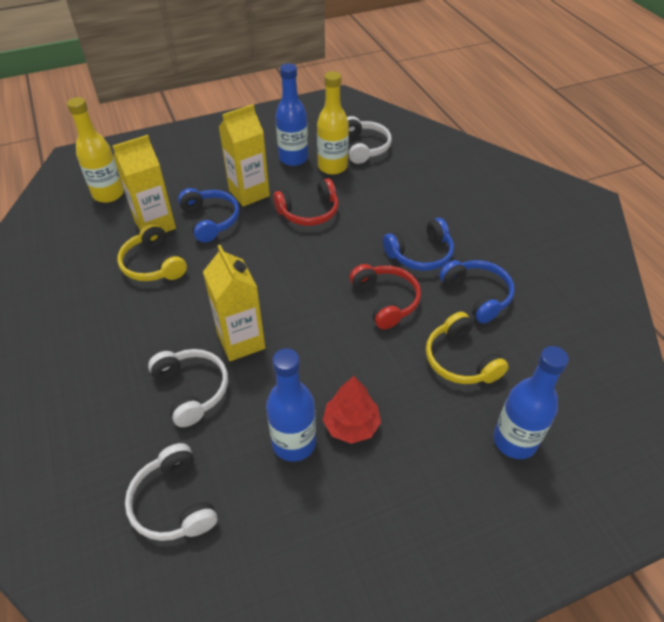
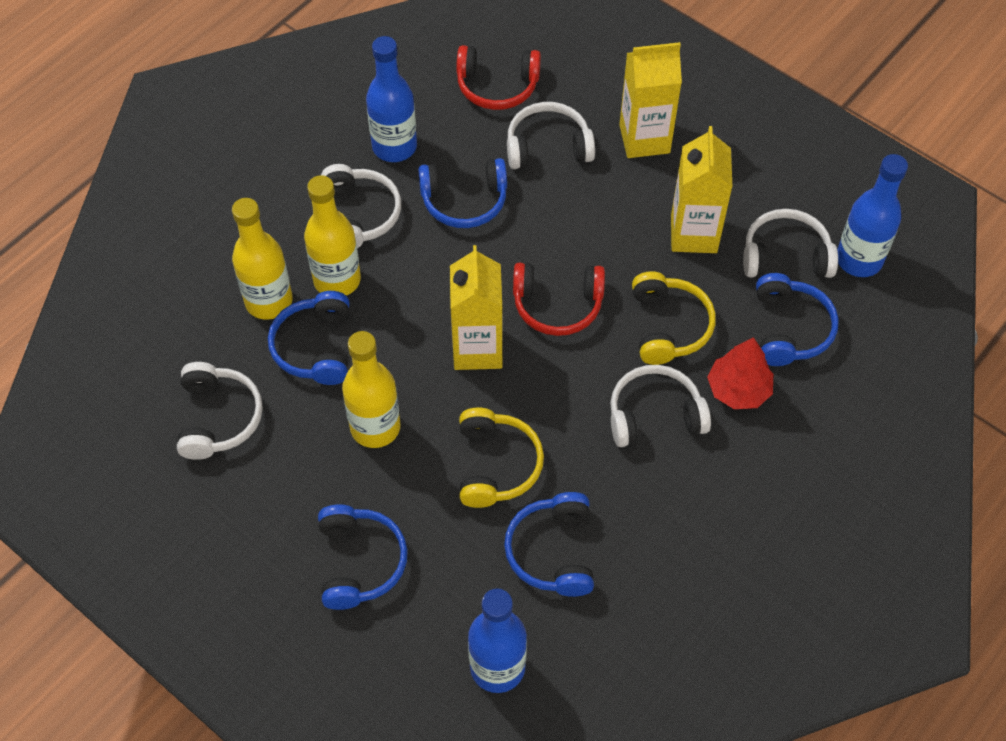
blue headphones: 3 -> 5
white headphones: 3 -> 5
yellow bottle: 2 -> 3

